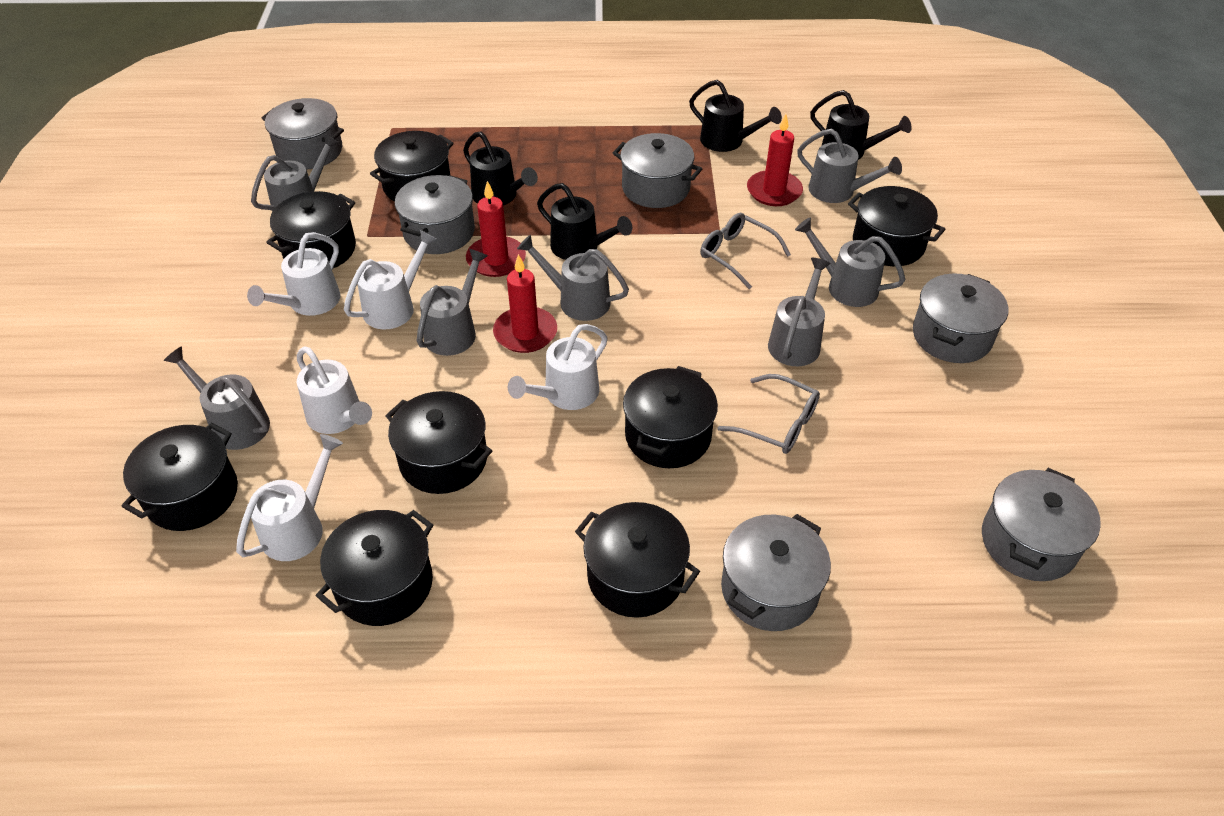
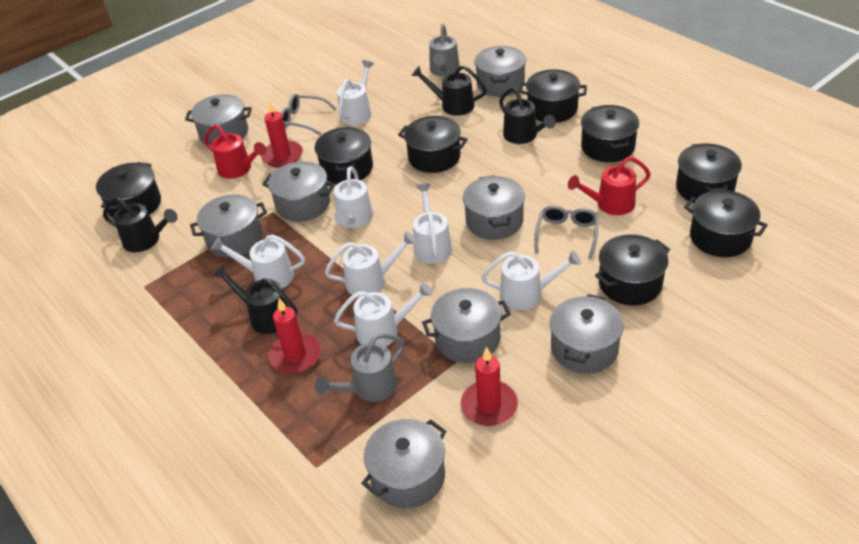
grey pot: 6 -> 8
grey watering can: 7 -> 2
red watering can: 0 -> 2
white watering can: 5 -> 7

